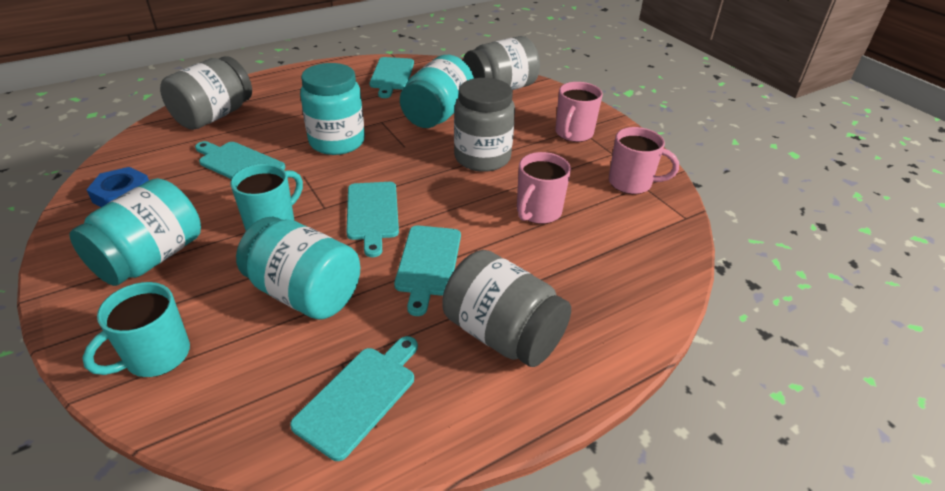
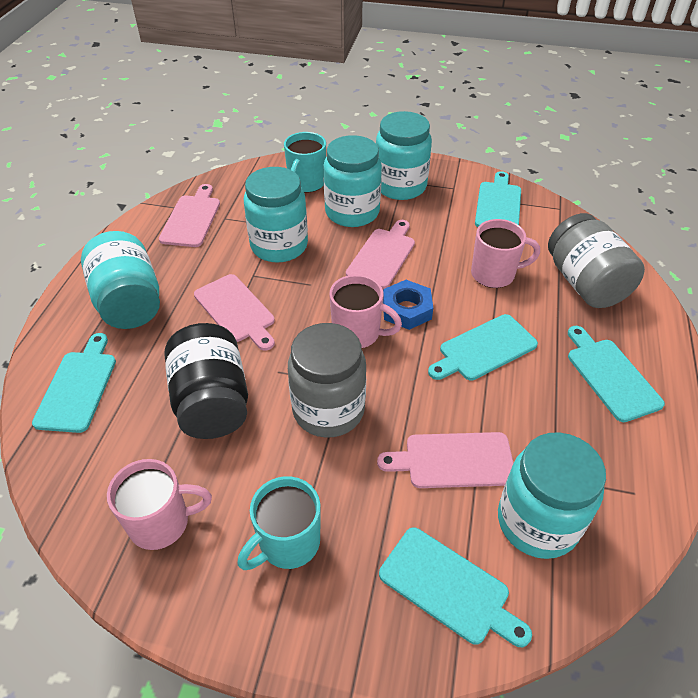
black jar: 0 -> 1
grey jar: 4 -> 2
pink cutting board: 0 -> 4
turquoise jar: 4 -> 5

